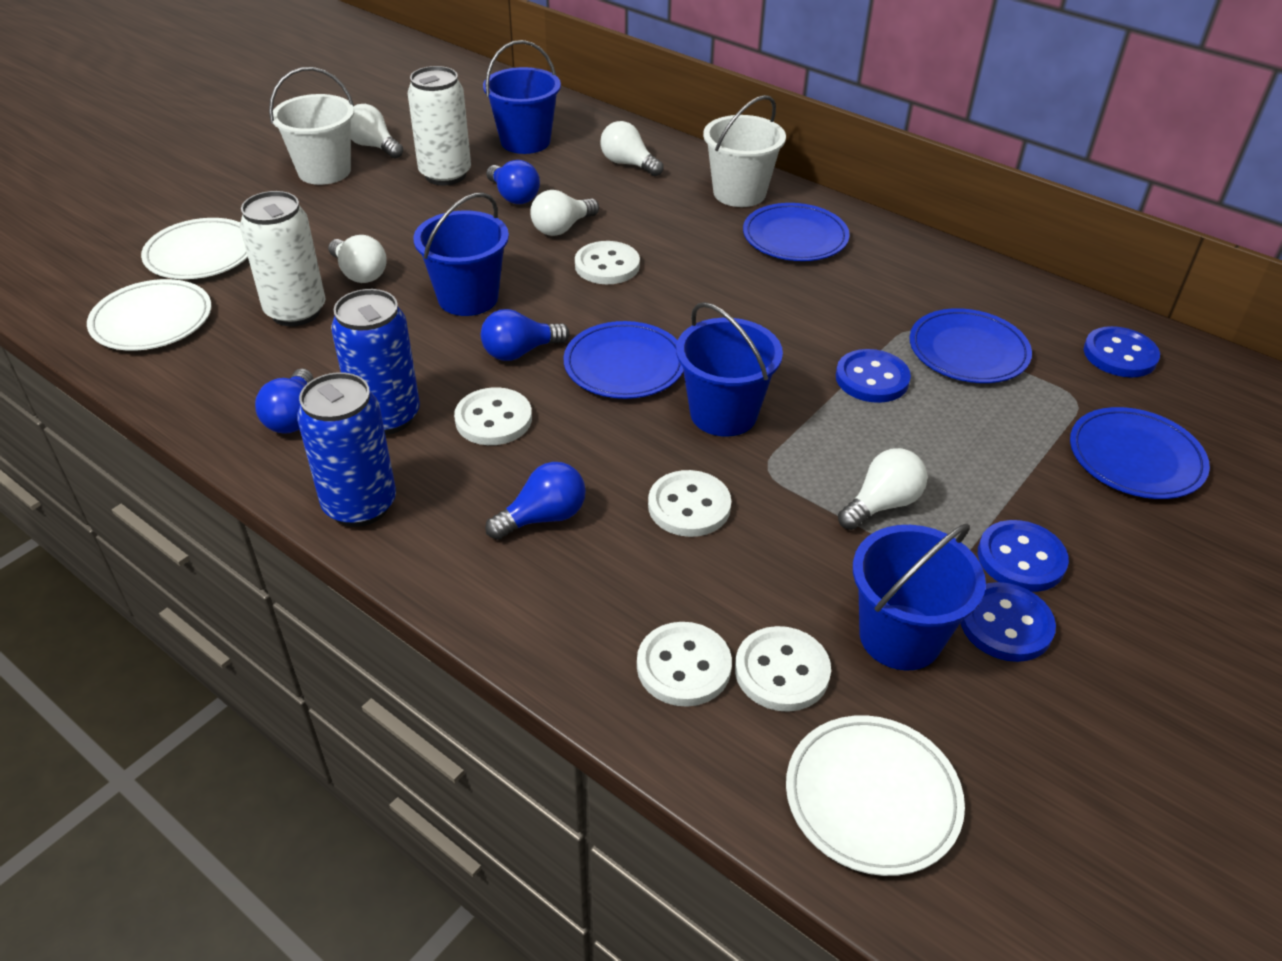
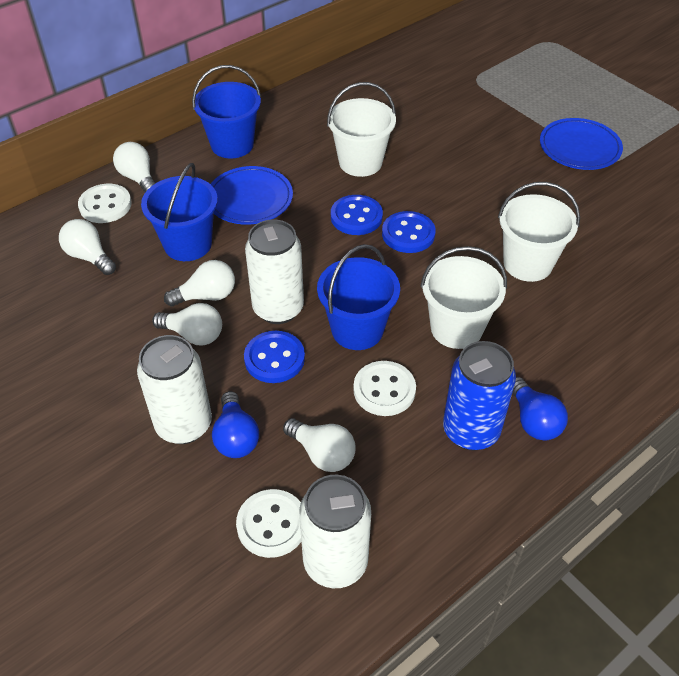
blue bucket: 4 -> 3
blue button: 4 -> 3
blue can: 2 -> 1
blue light bulb: 4 -> 2
blue plate: 4 -> 2
white bucket: 2 -> 3
white button: 5 -> 3
white can: 2 -> 3
white plate: 3 -> 0

